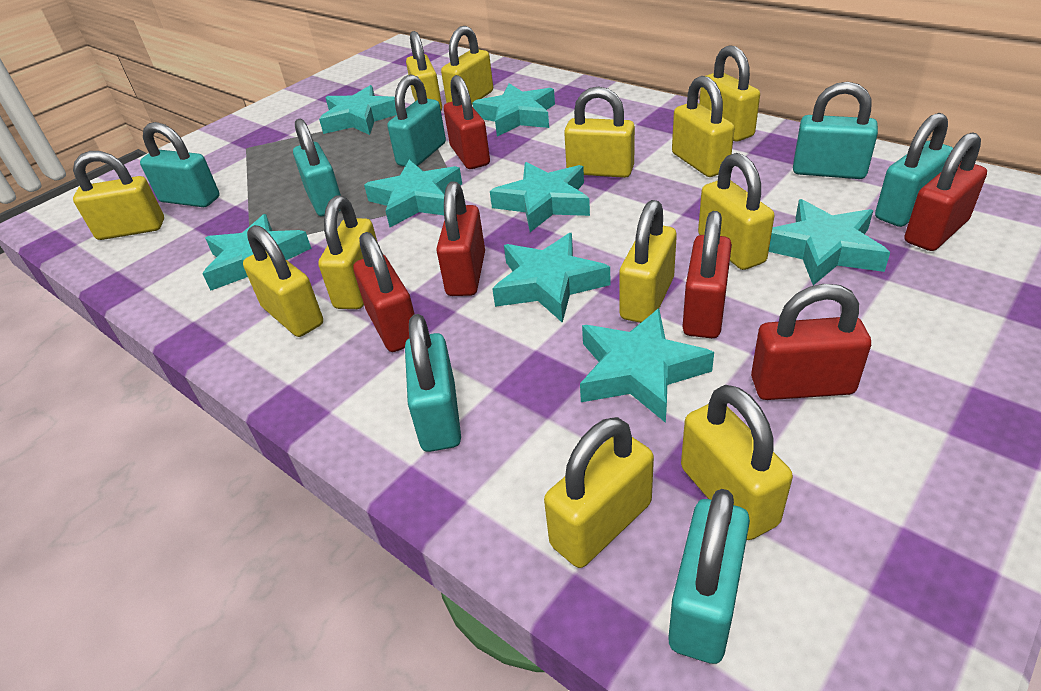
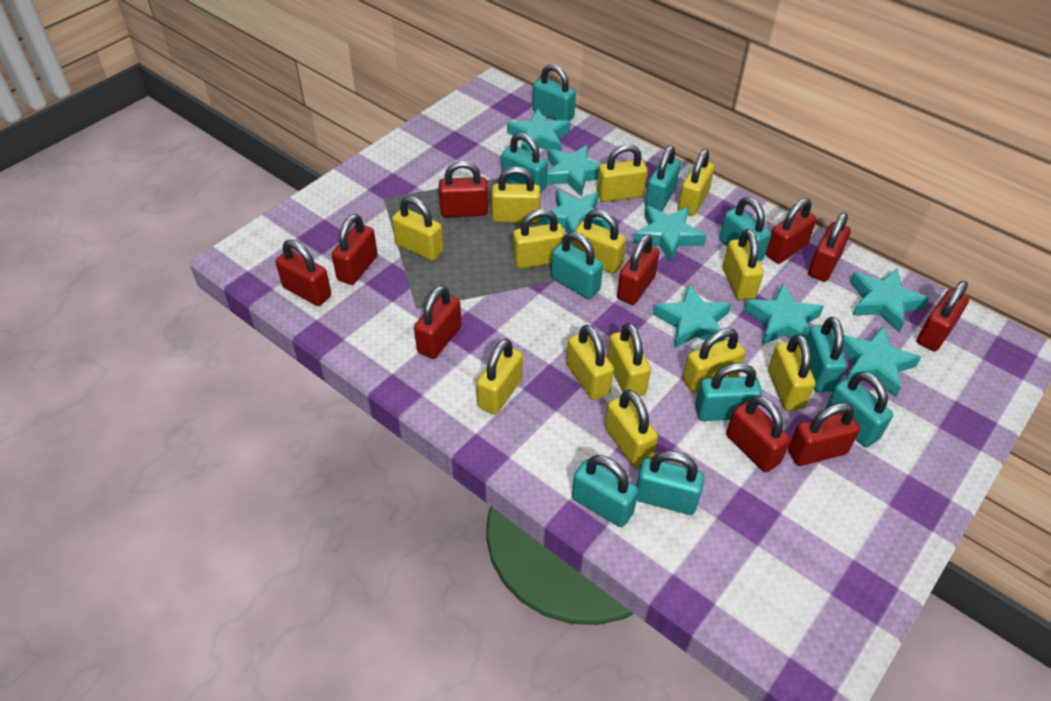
red padlock: 6 -> 10
turquoise padlock: 7 -> 10
yellow padlock: 12 -> 13

